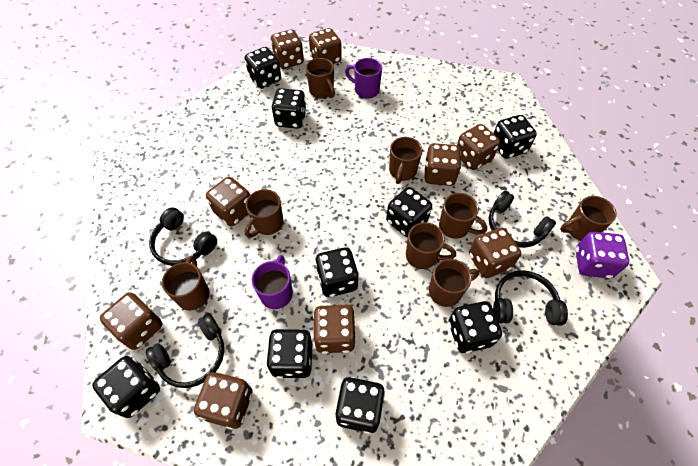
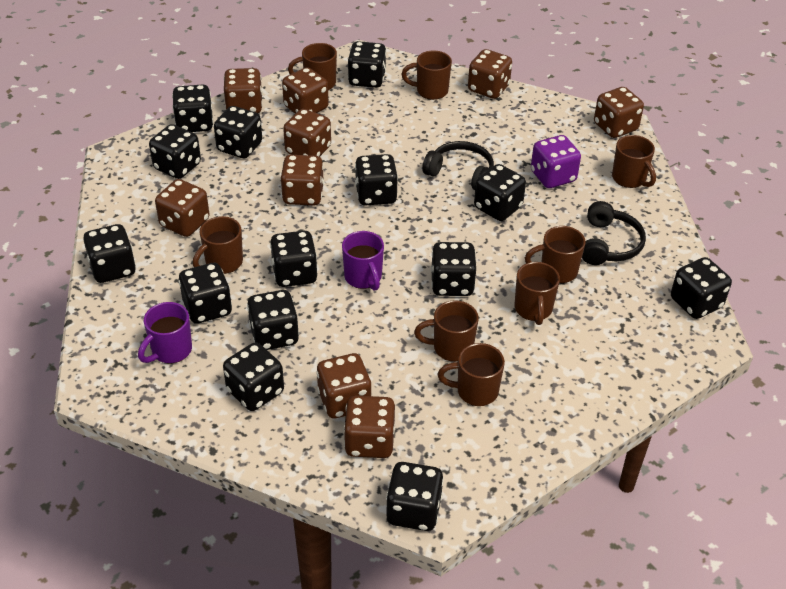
black dice: 9 -> 14
black headphones: 4 -> 2

